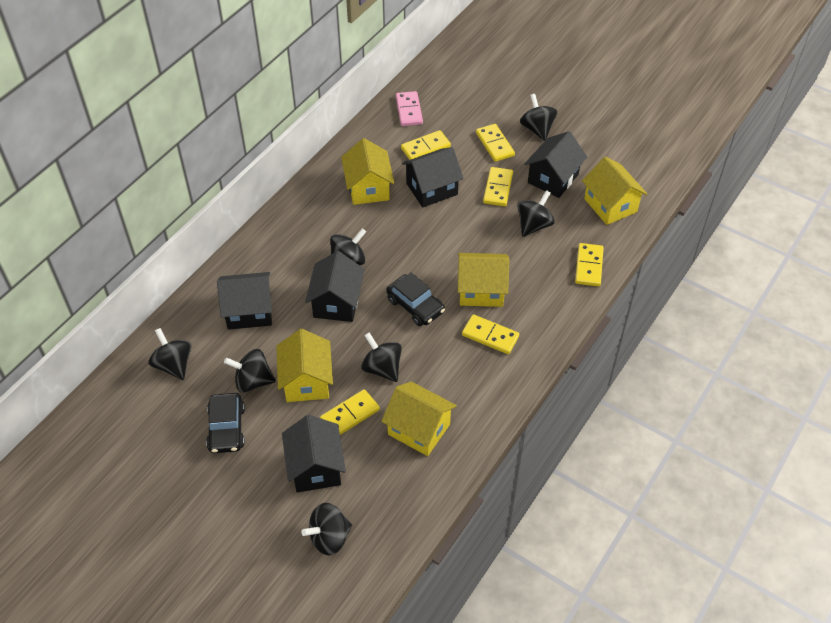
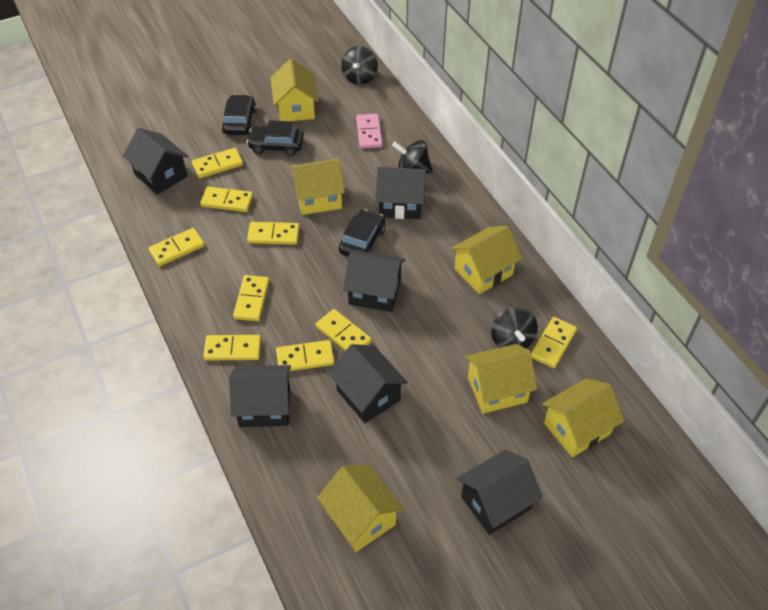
black car: 2 -> 3
black house: 5 -> 6
black spinning top: 7 -> 3
yellow domino: 6 -> 9
yellow house: 5 -> 6

